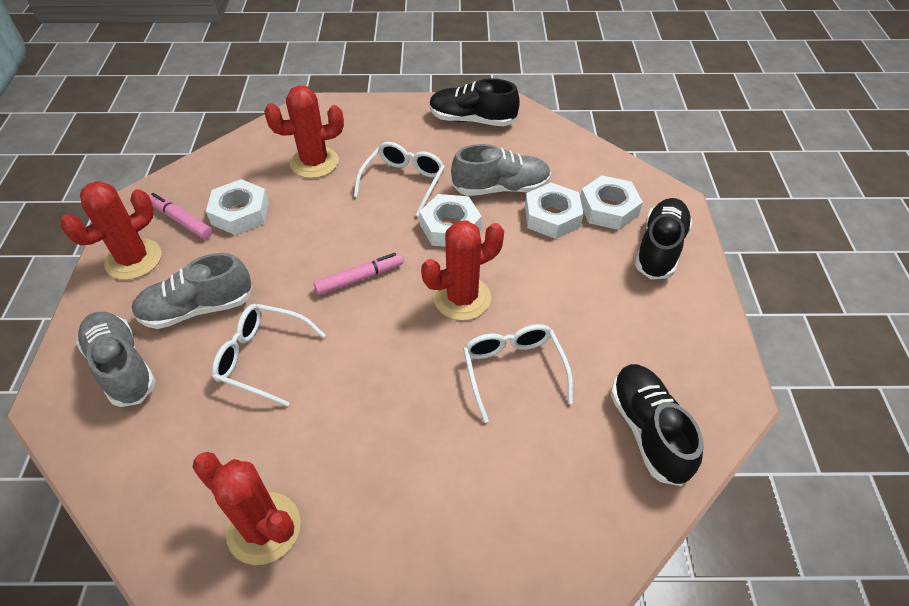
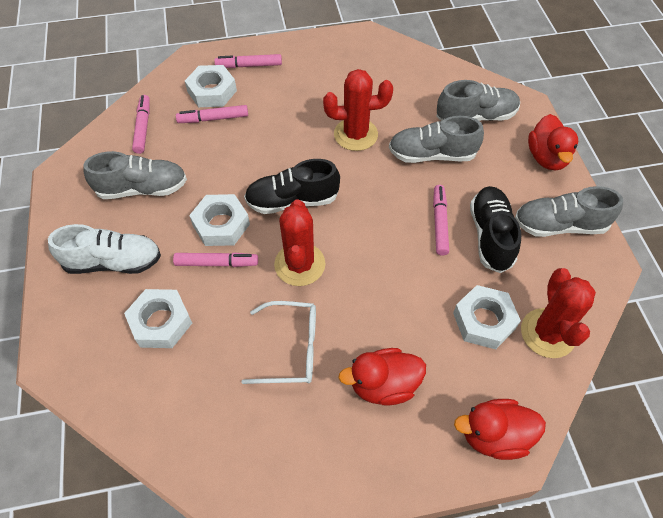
black shoe: 3 -> 2
grey shoe: 3 -> 4
pink marker: 2 -> 5
red cactus: 4 -> 3
red duck: 0 -> 3
white glasses: 3 -> 1
white shoe: 0 -> 1

